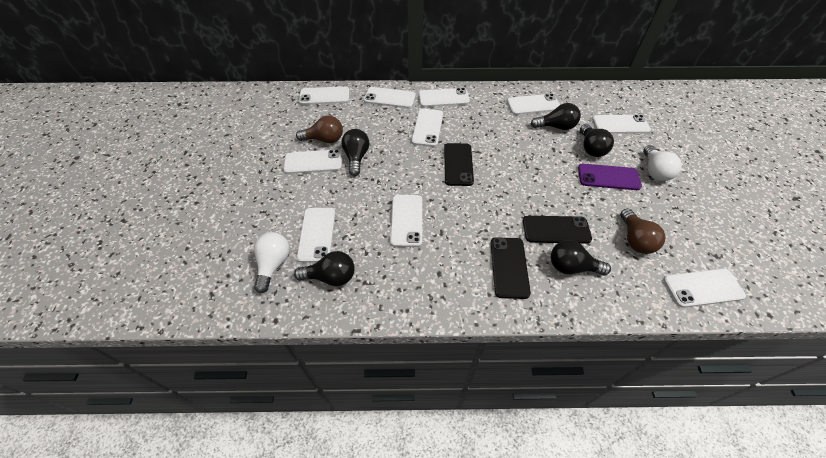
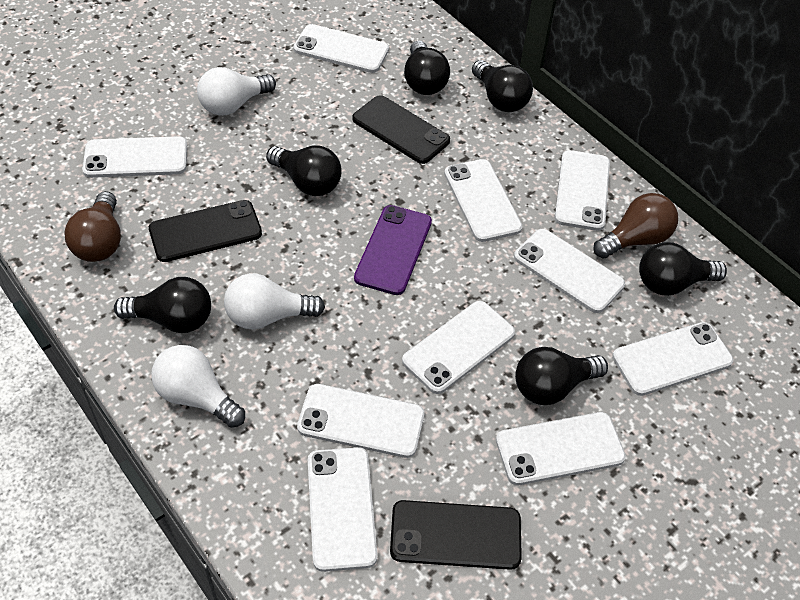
black light bulb: 5 -> 6
white light bulb: 2 -> 3

